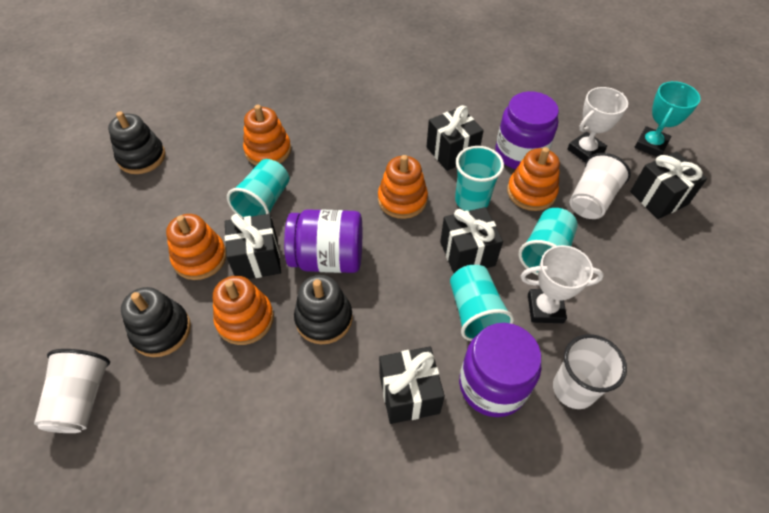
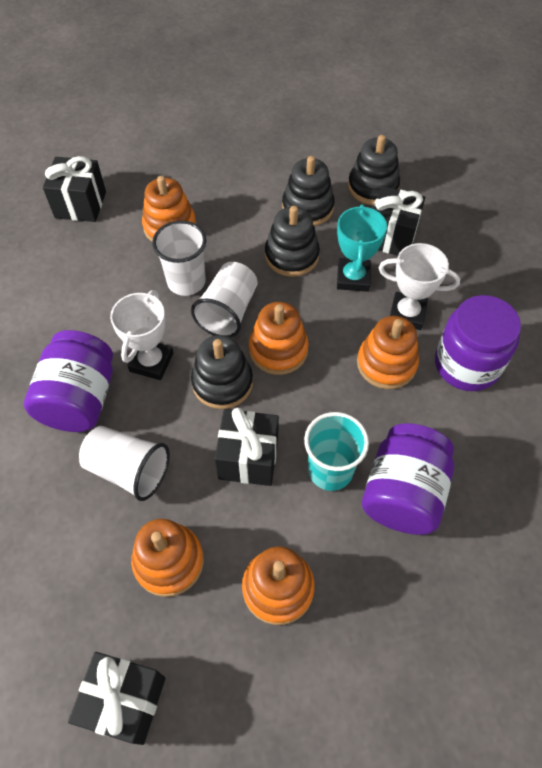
black gift: 5 -> 4
black stacking toy: 3 -> 4
turquoise cup: 4 -> 1

